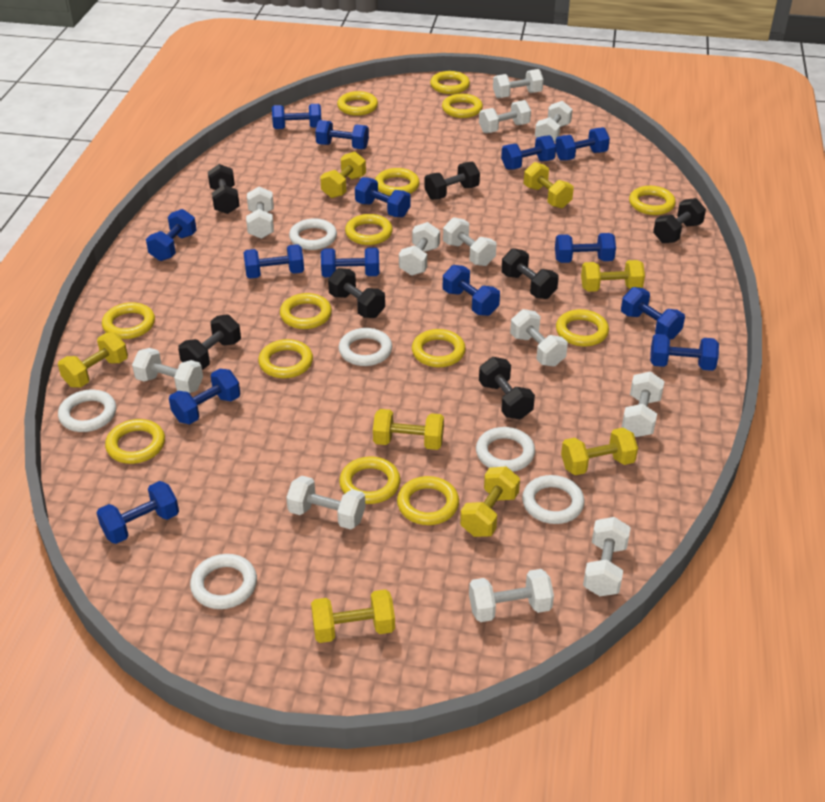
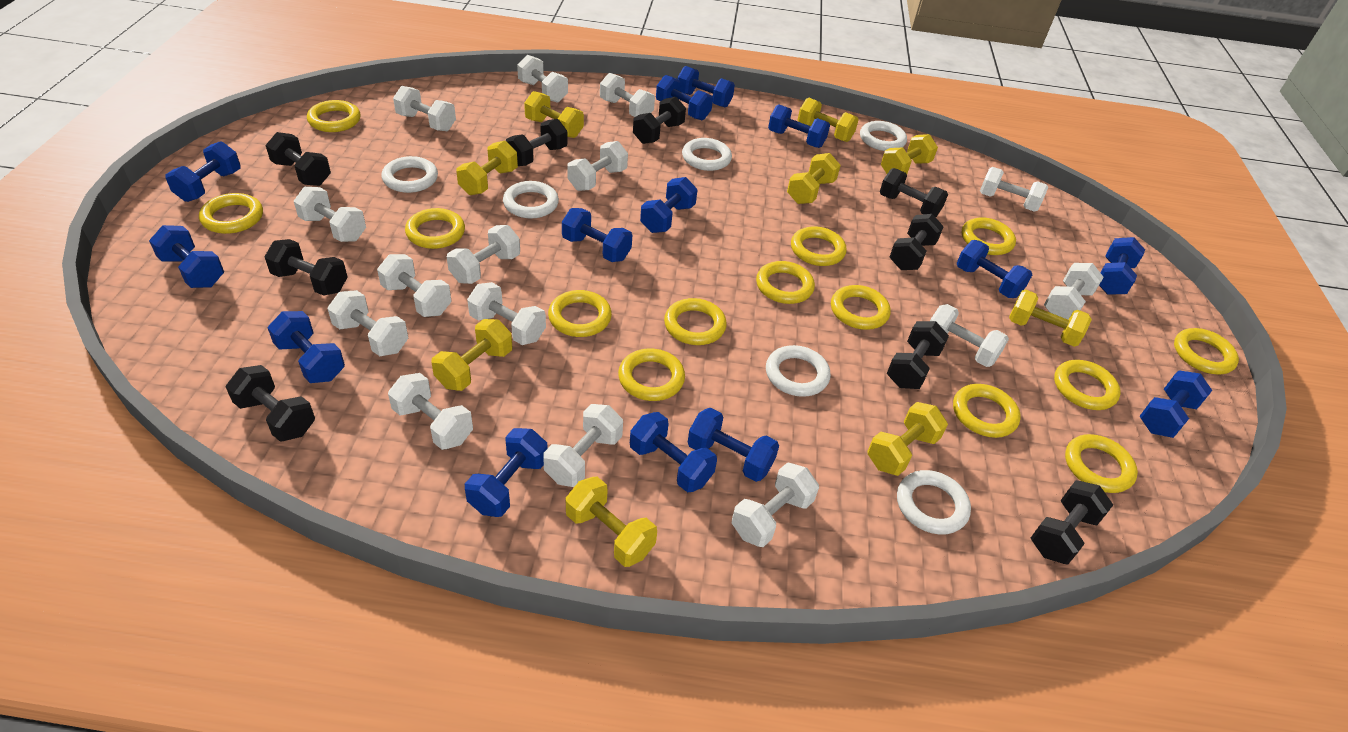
black dumbbell: 7 -> 9
white dumbbell: 12 -> 15
yellow dumbbell: 8 -> 9

